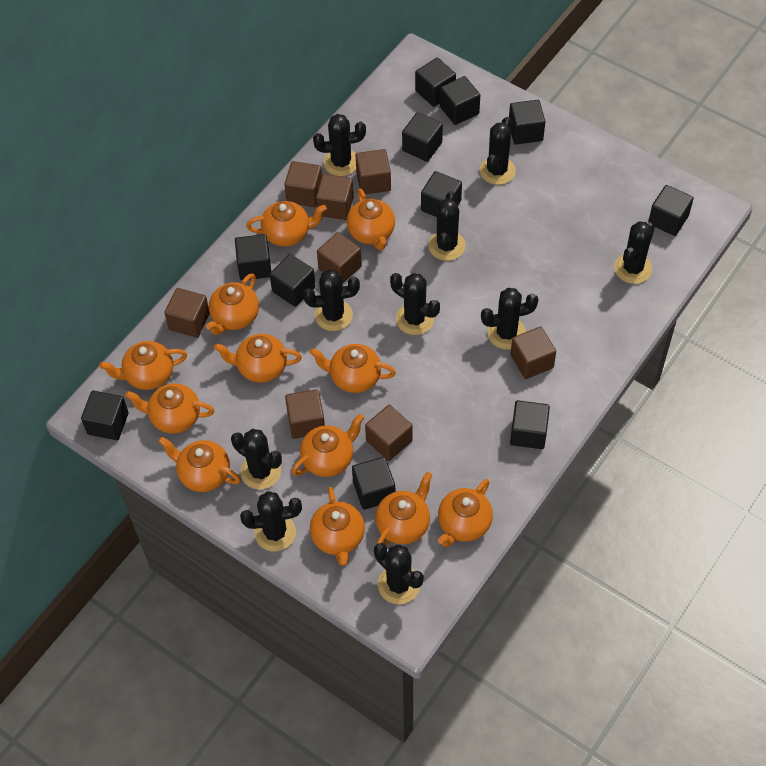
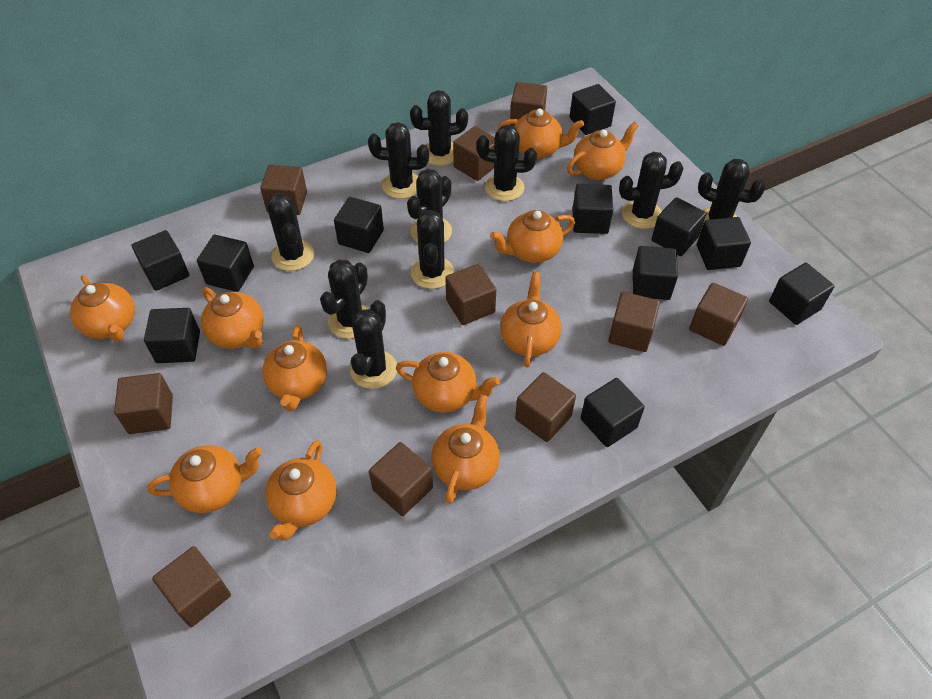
brown cube: 8 -> 10
orange teapot: 12 -> 11

